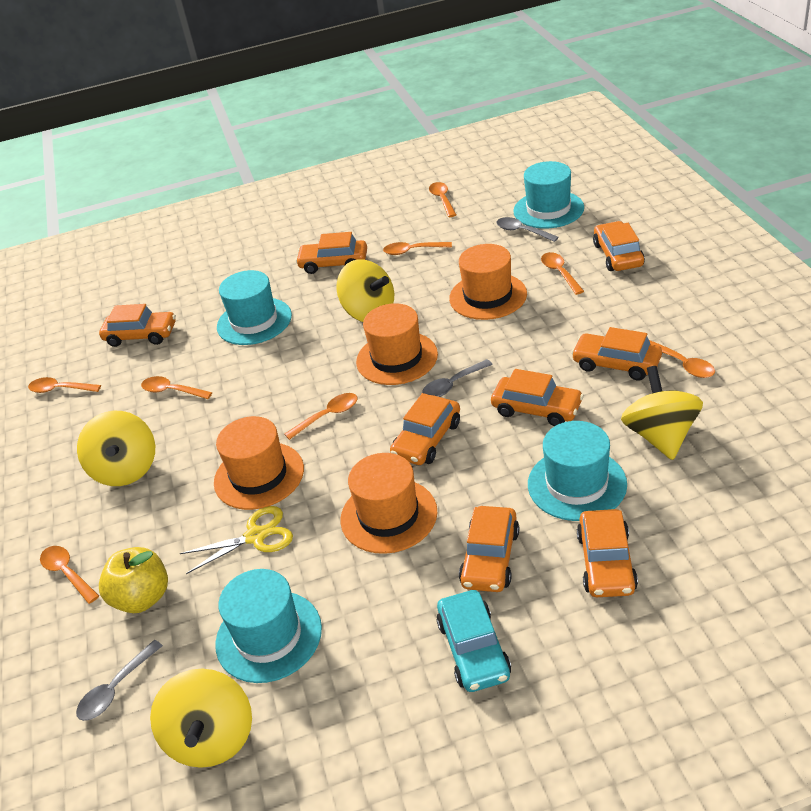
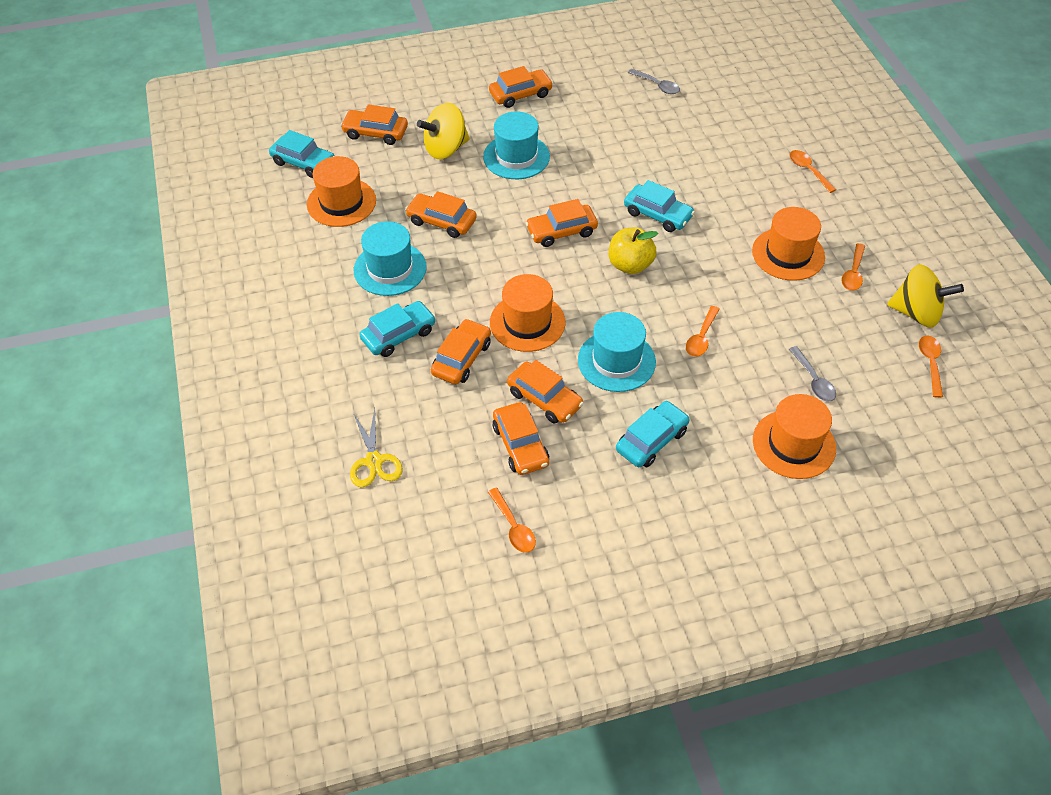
grey spoon: 3 -> 2
orange car: 8 -> 7
orange spoon: 8 -> 5
turquoise car: 1 -> 4
turquoise hat: 4 -> 3
yellow spinning top: 4 -> 2

